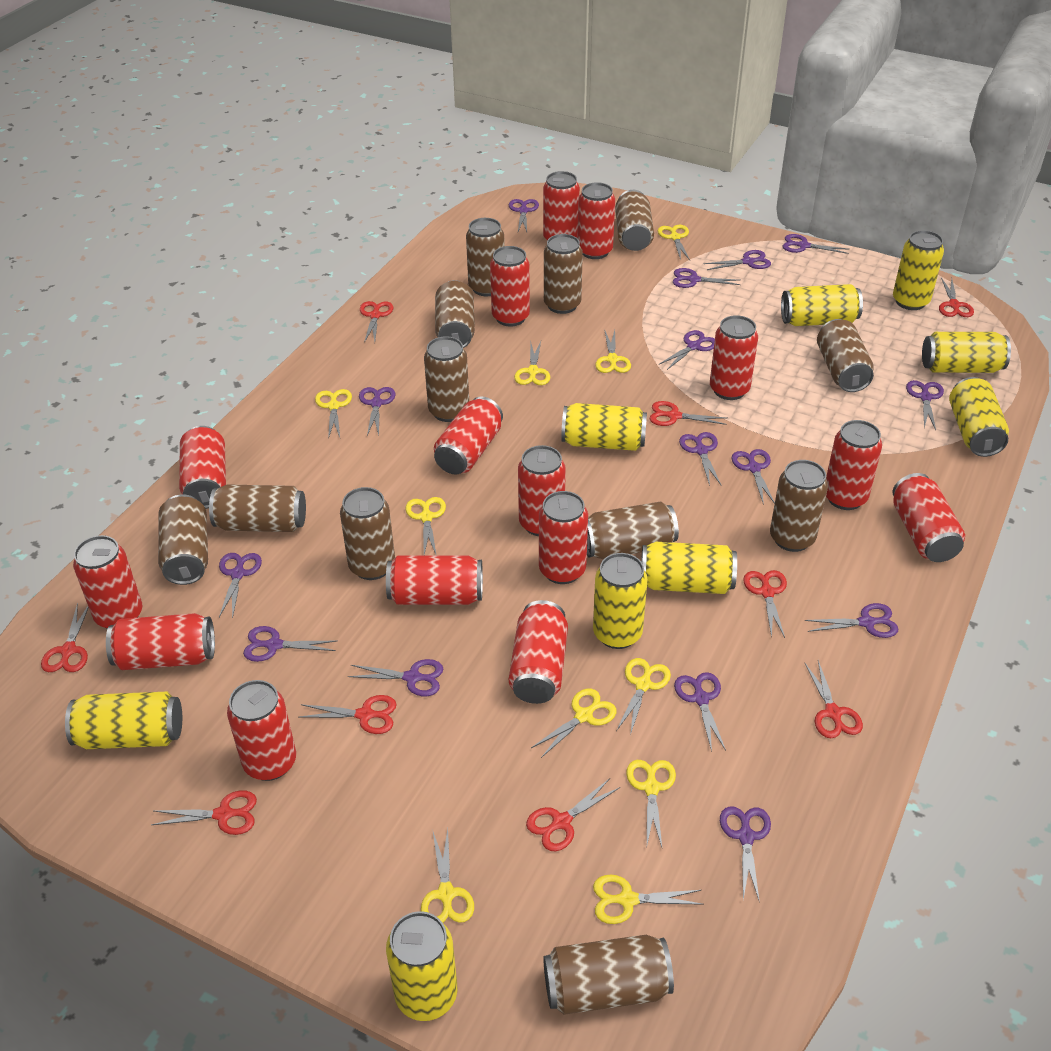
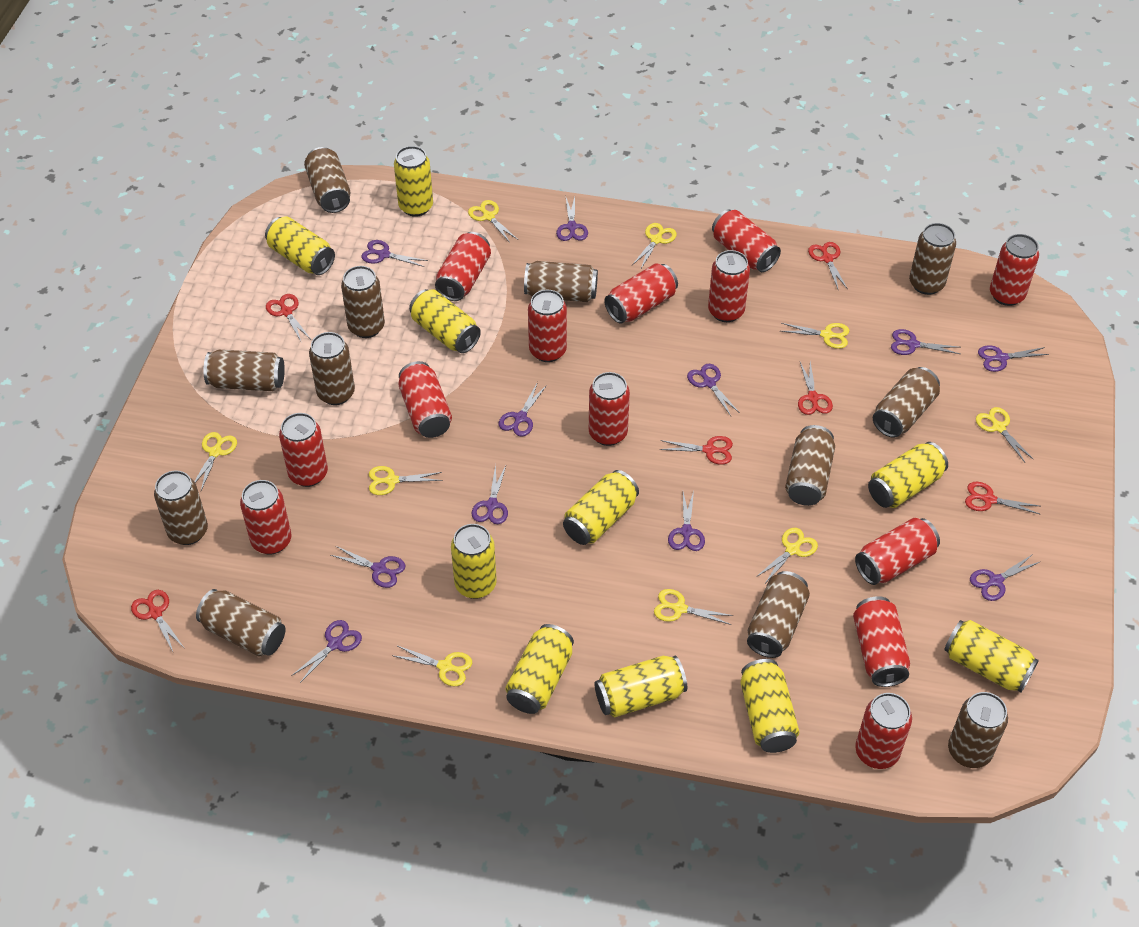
purple scissors: 15 -> 11
red can: 15 -> 13
red scissors: 9 -> 6
yellow can: 9 -> 10
yellow scissors: 10 -> 9

